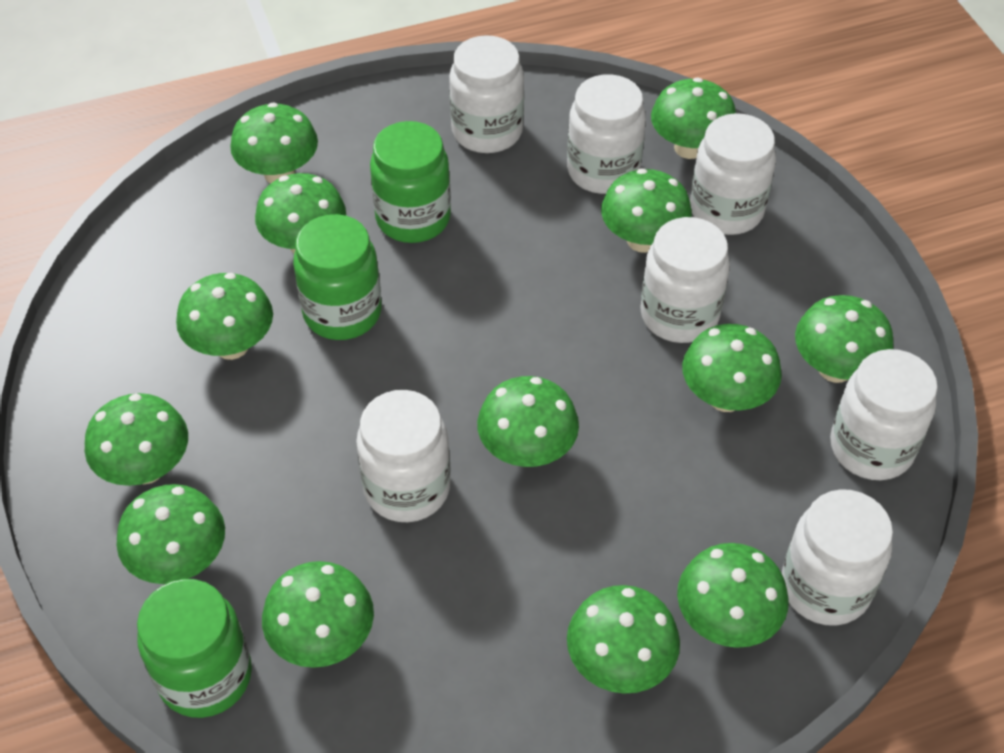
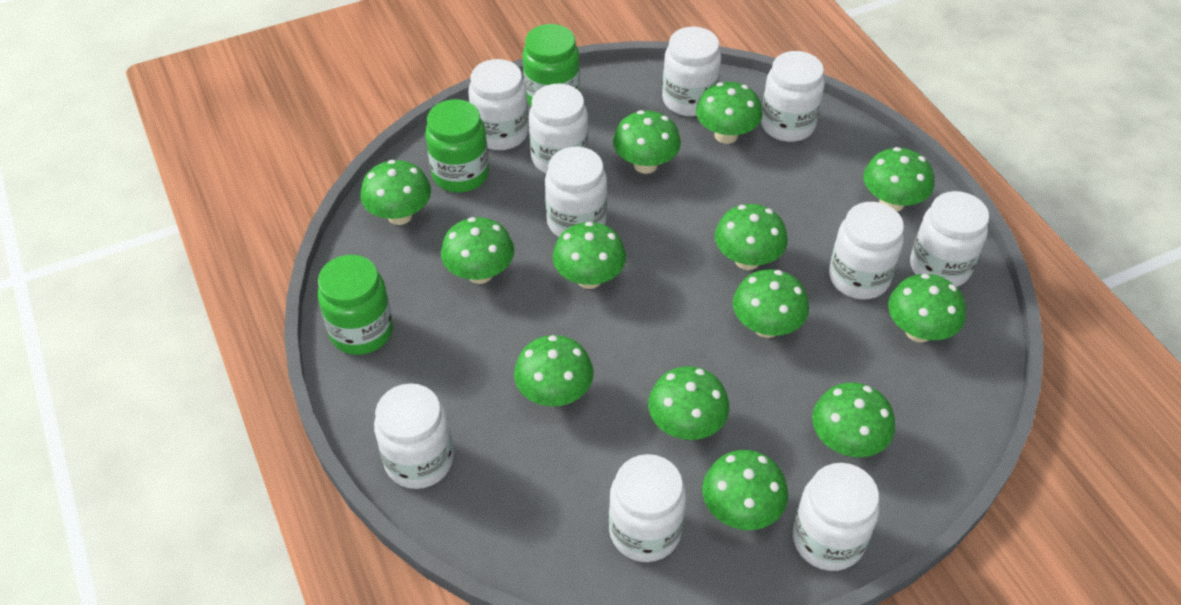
white jar: 7 -> 10

